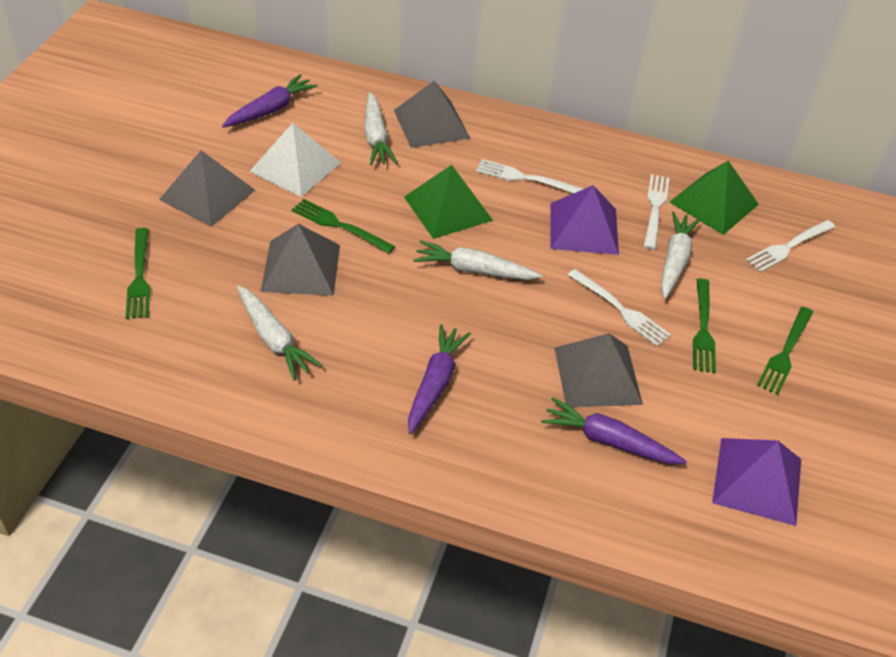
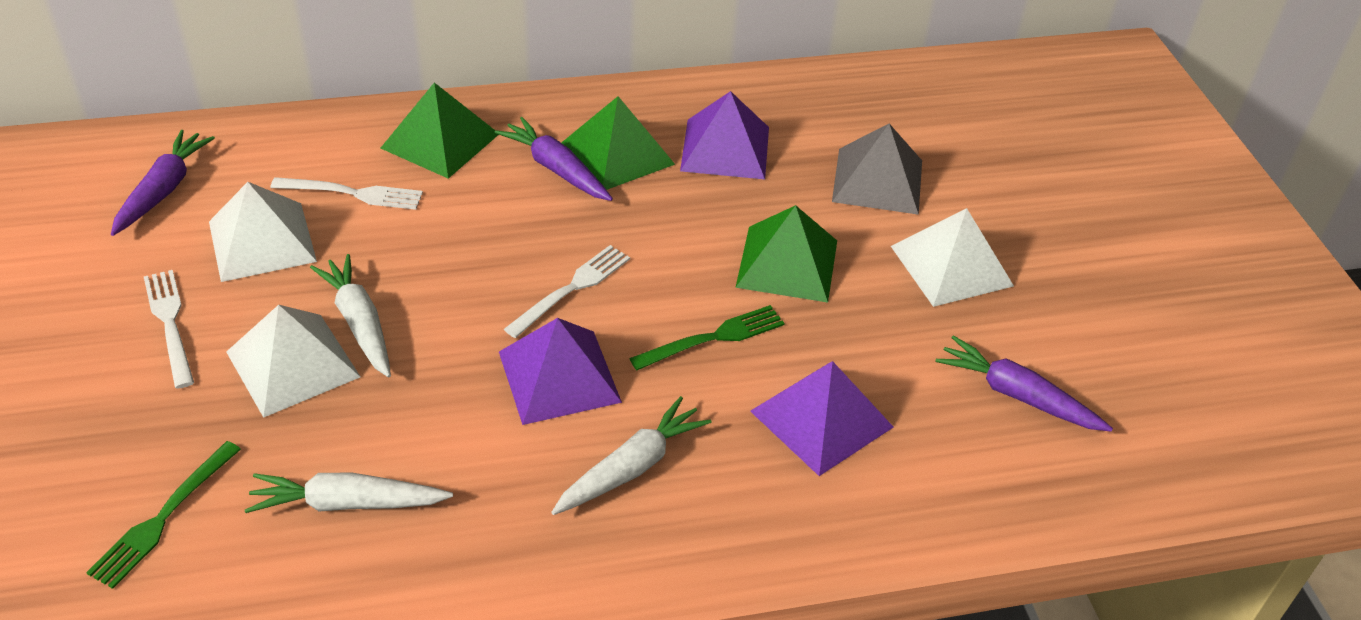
green fork: 4 -> 2
green pyramid: 2 -> 3
grey pyramid: 4 -> 1
purple pyramid: 2 -> 3
white carrot: 4 -> 3
white fork: 4 -> 3
white pyramid: 1 -> 3

